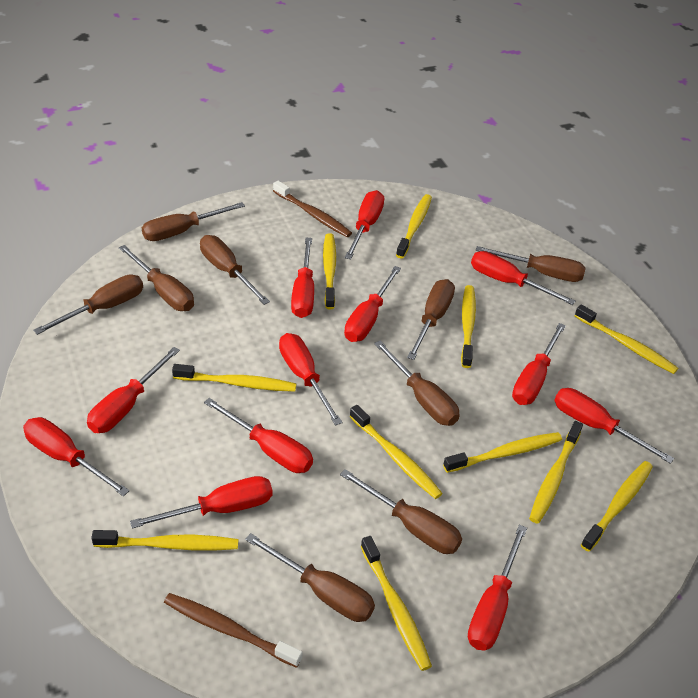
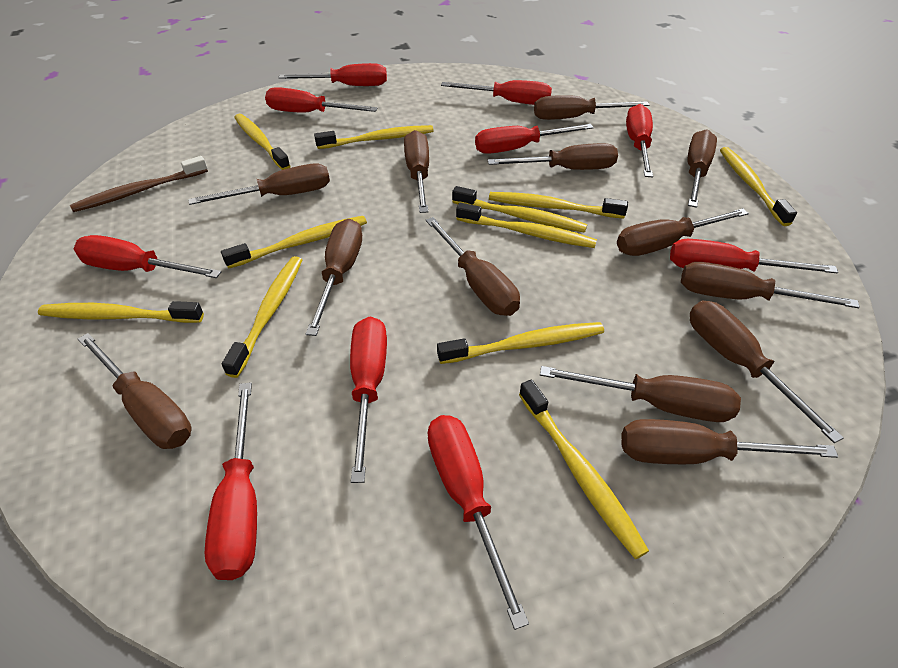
brown screwdriver: 9 -> 13
brown toothbrush: 2 -> 1
red screwdriver: 12 -> 10

